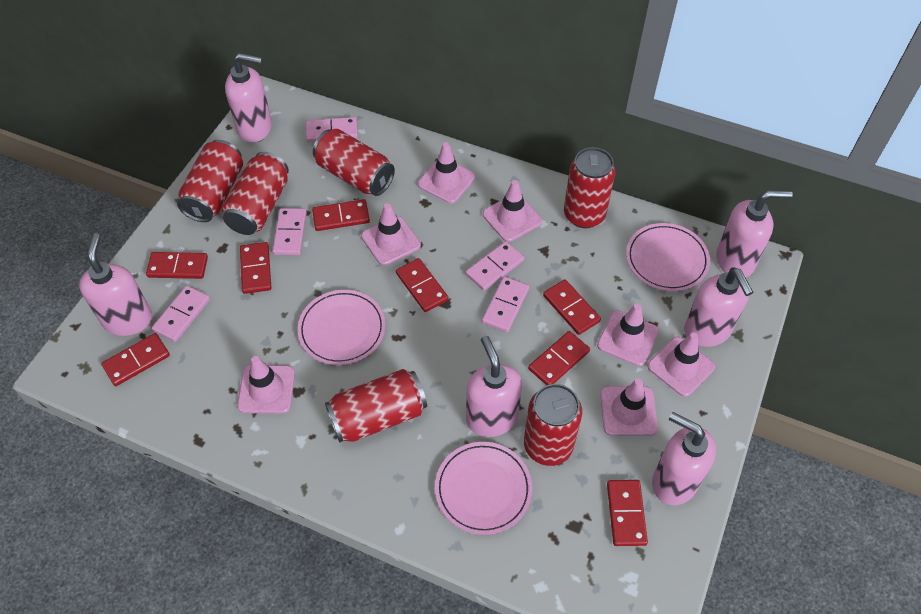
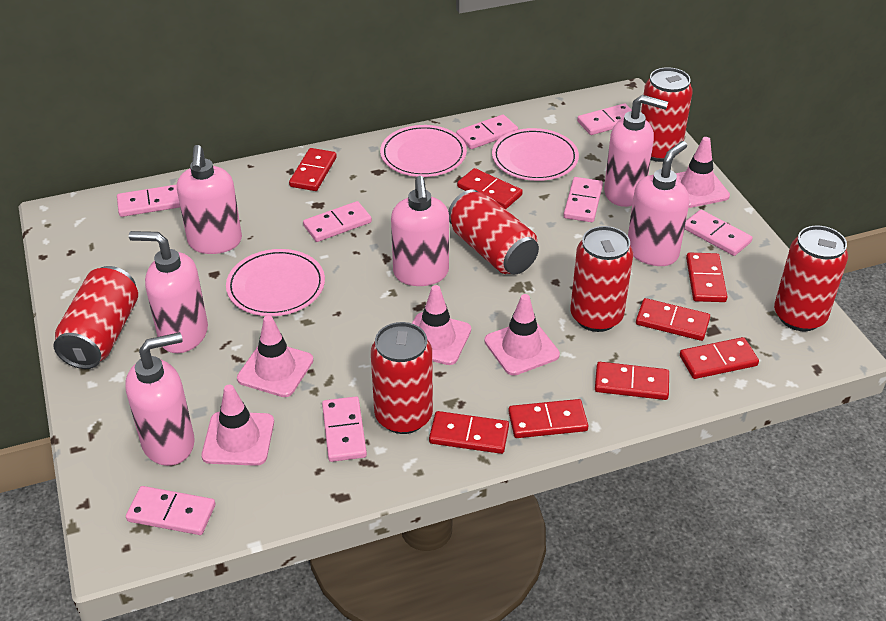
pink domino: 5 -> 8
pink traffic cone: 7 -> 5

